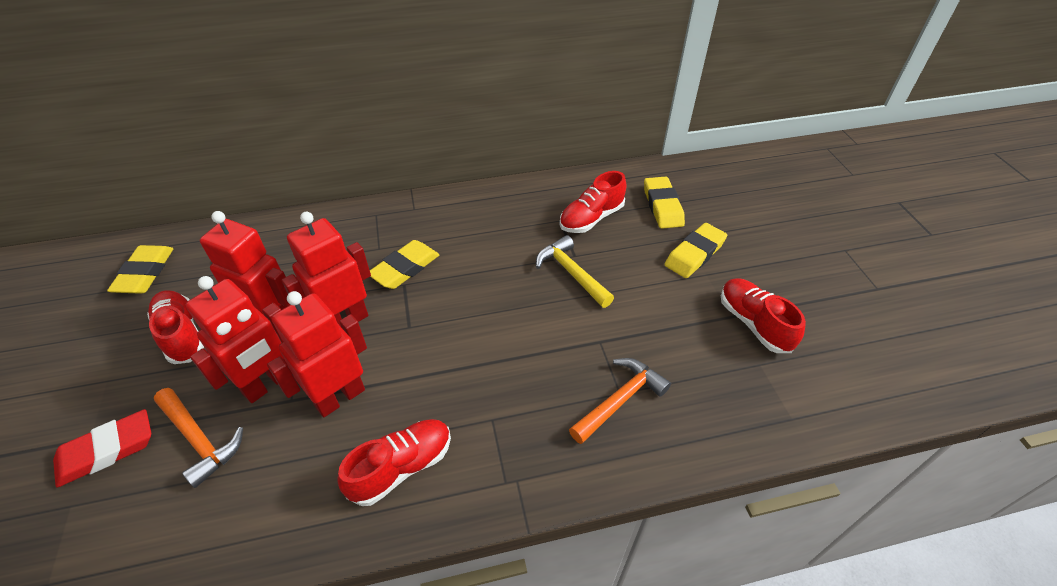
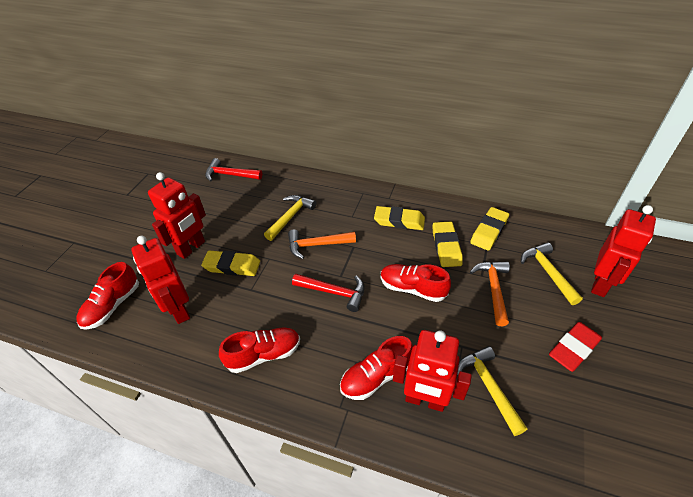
red hammer: 0 -> 2
yellow hammer: 1 -> 3

